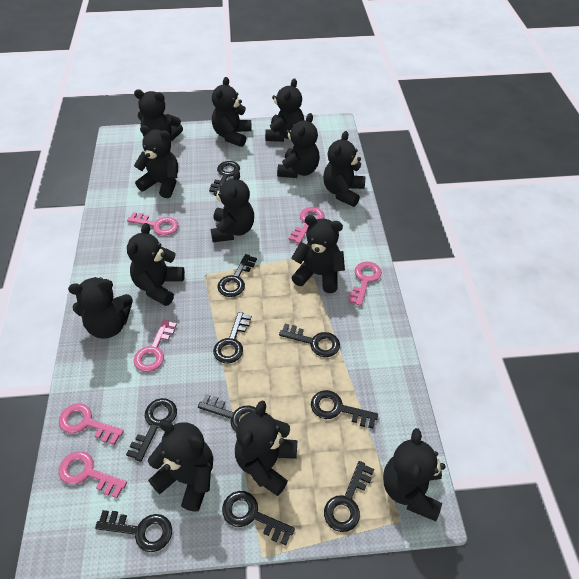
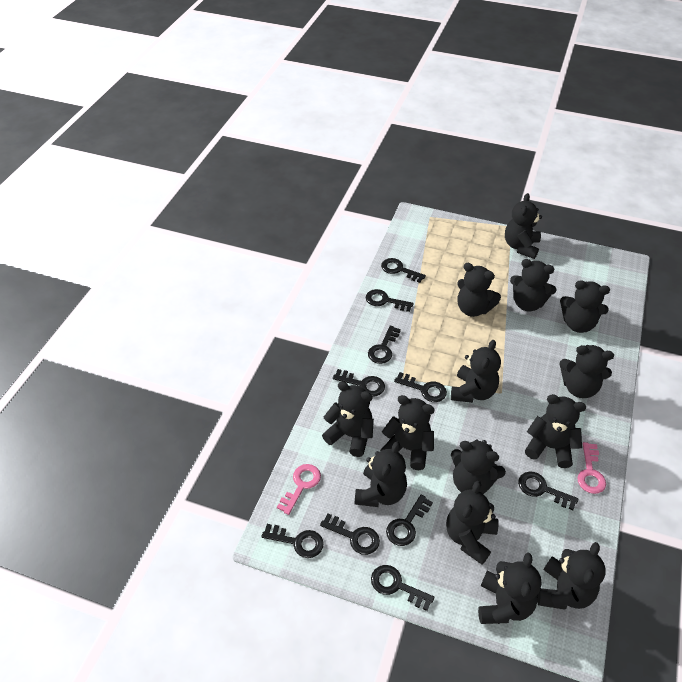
black teddy bear: 13 -> 14
pink key: 6 -> 2

